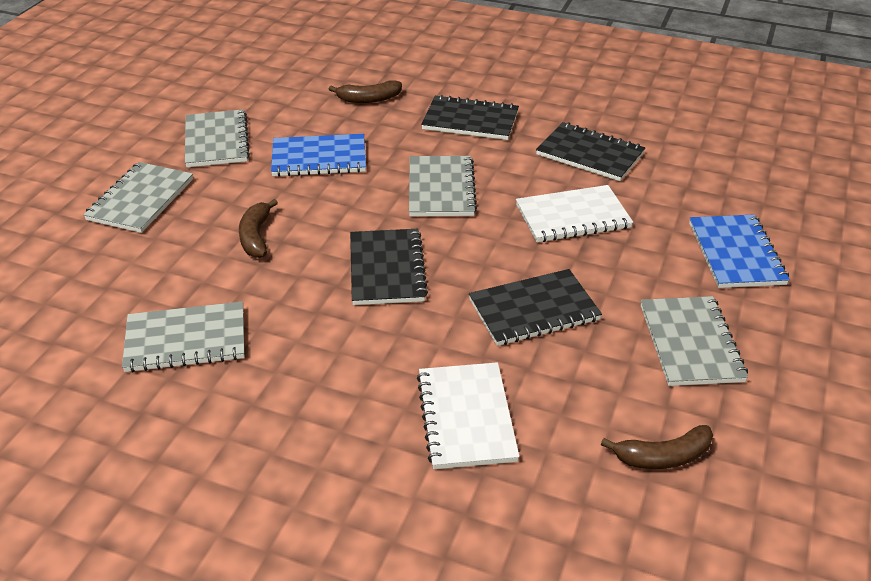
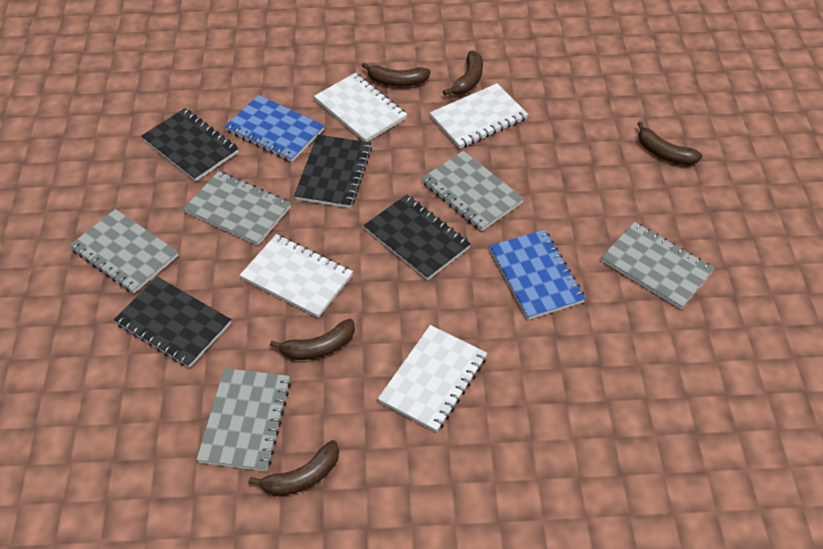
brown banana: 3 -> 5
white notebook: 2 -> 4

